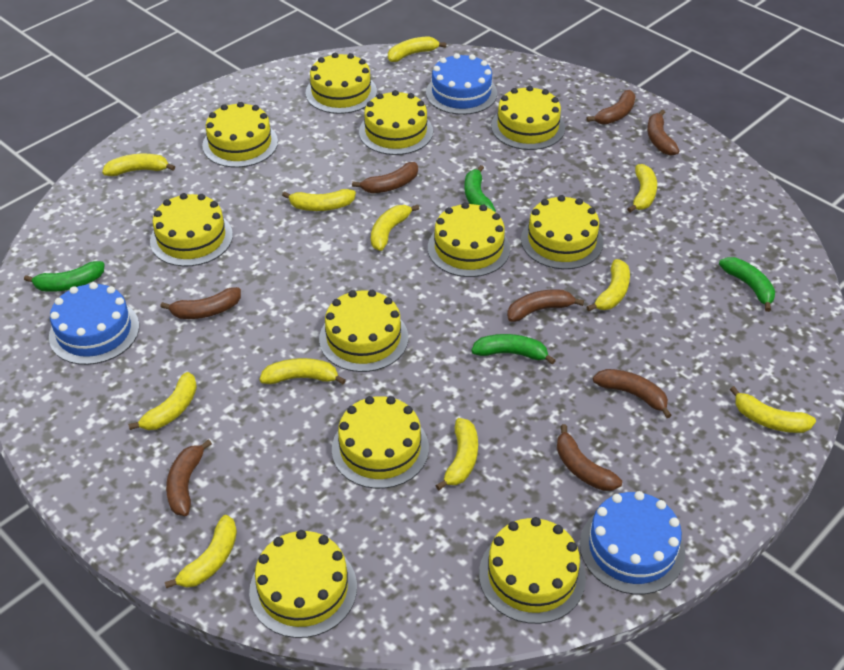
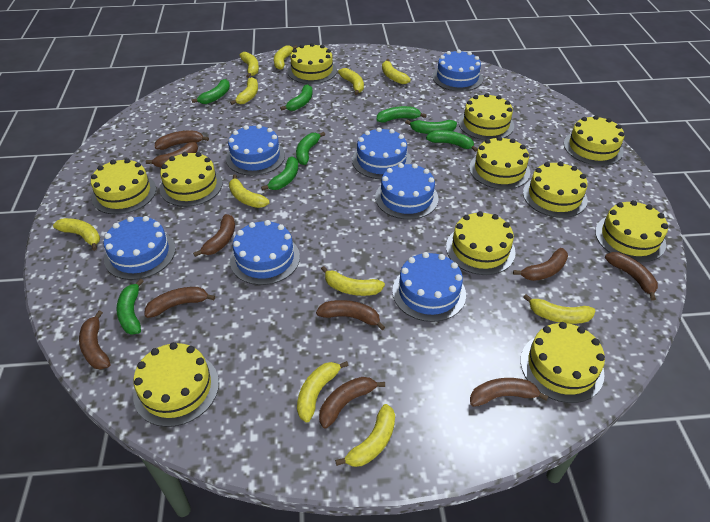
blue cake: 3 -> 7
brown banana: 8 -> 10
green banana: 4 -> 8

